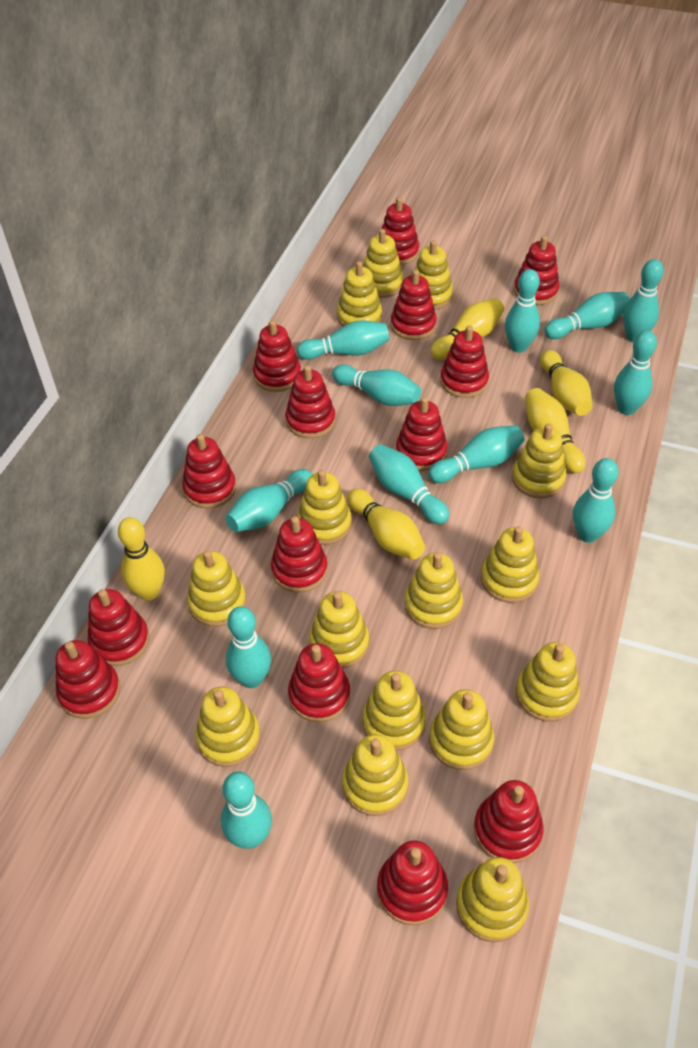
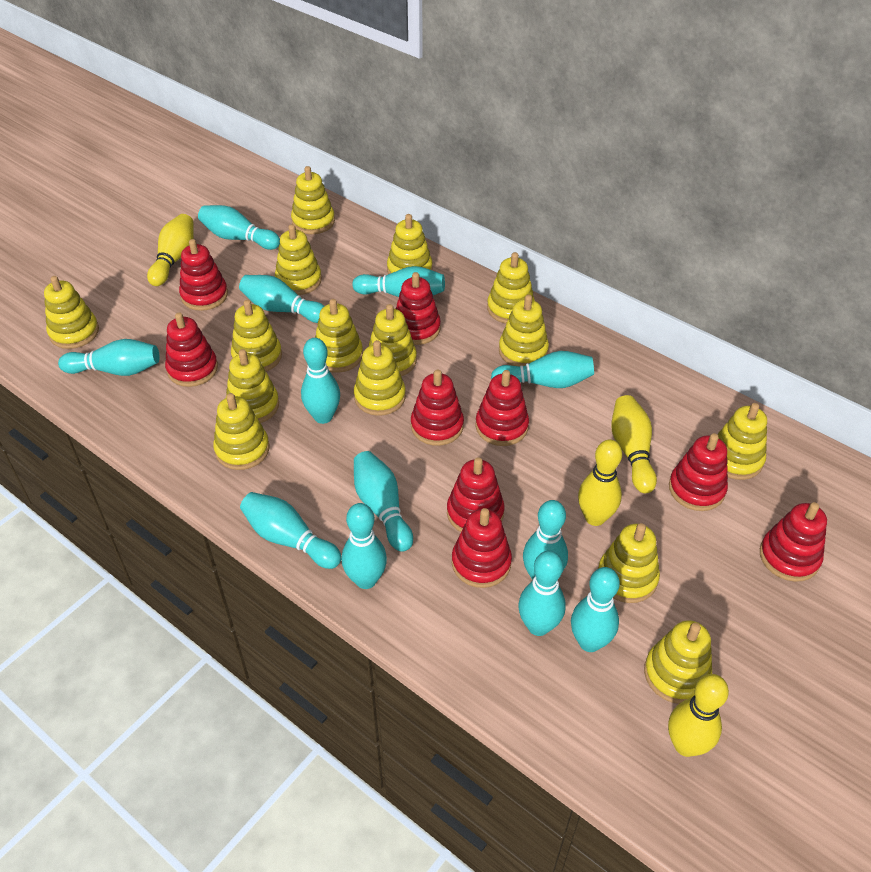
red stacking toy: 14 -> 9
yellow bowling pin: 5 -> 4

